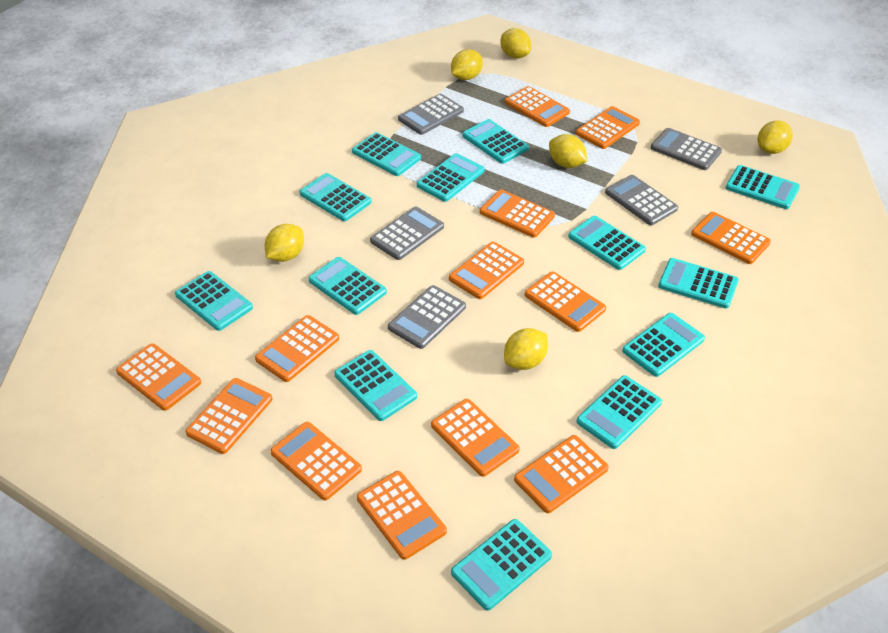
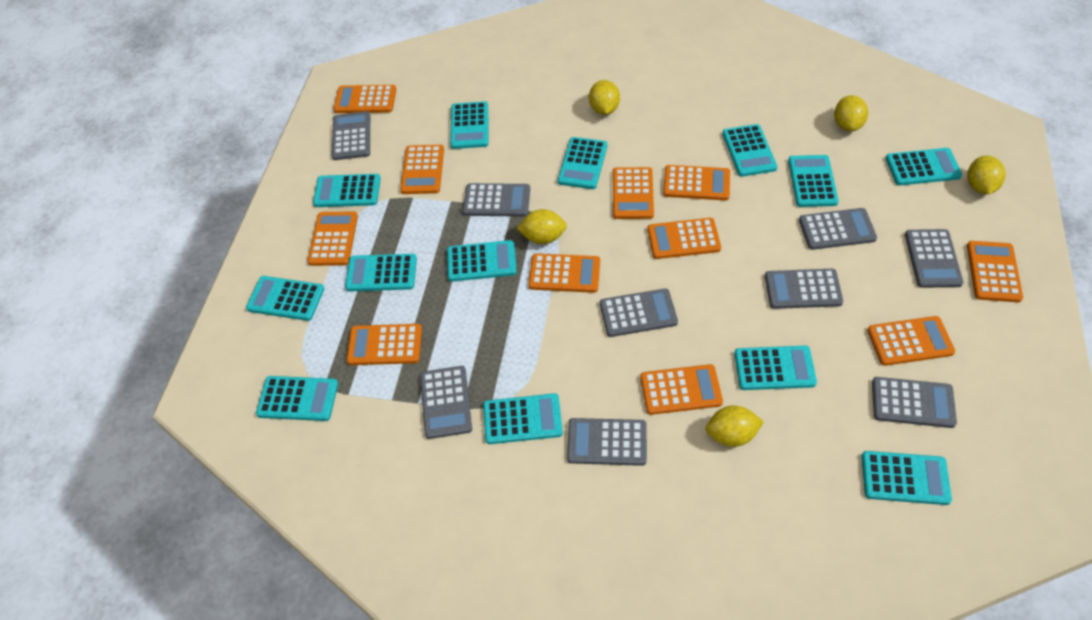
grey calculator: 5 -> 9
orange calculator: 13 -> 11
yellow lemon: 6 -> 5

